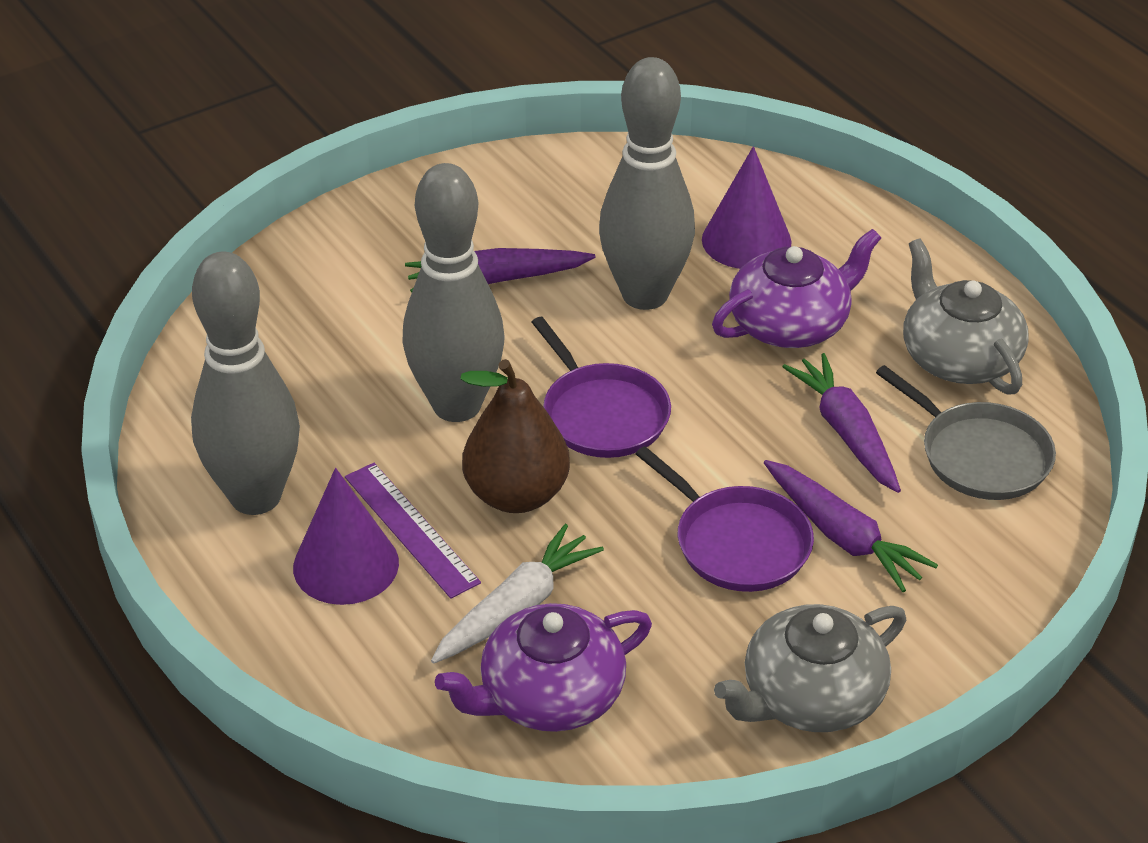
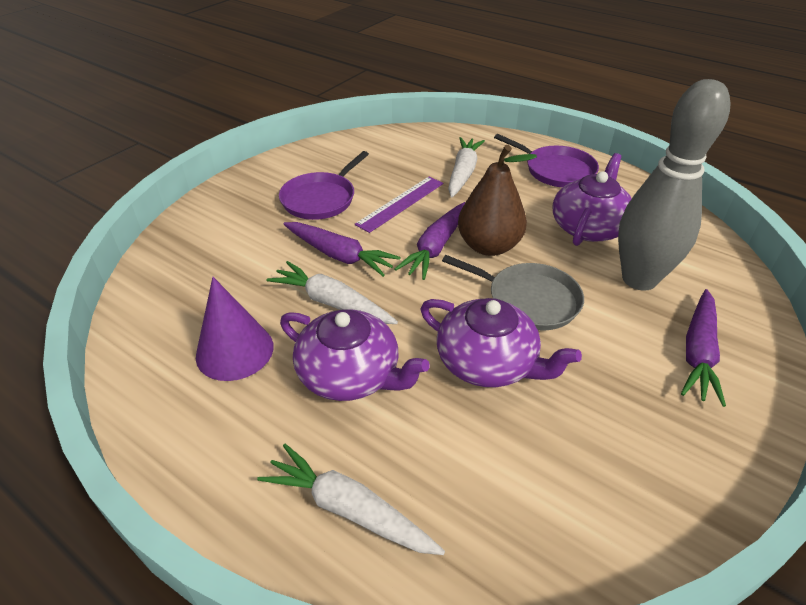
grey bowling pin: 3 -> 1
grey teapot: 2 -> 0
purple cone: 2 -> 1
purple teapot: 2 -> 3
white carrot: 1 -> 3

